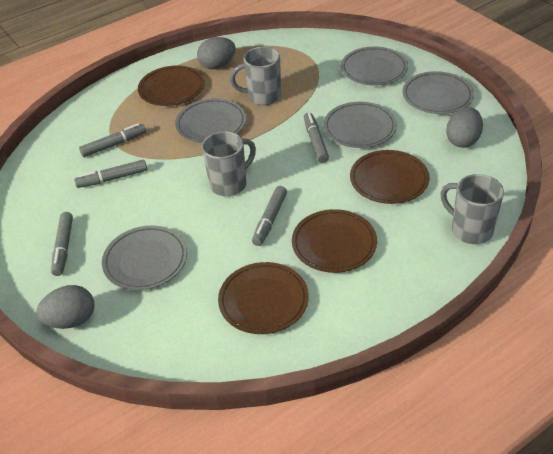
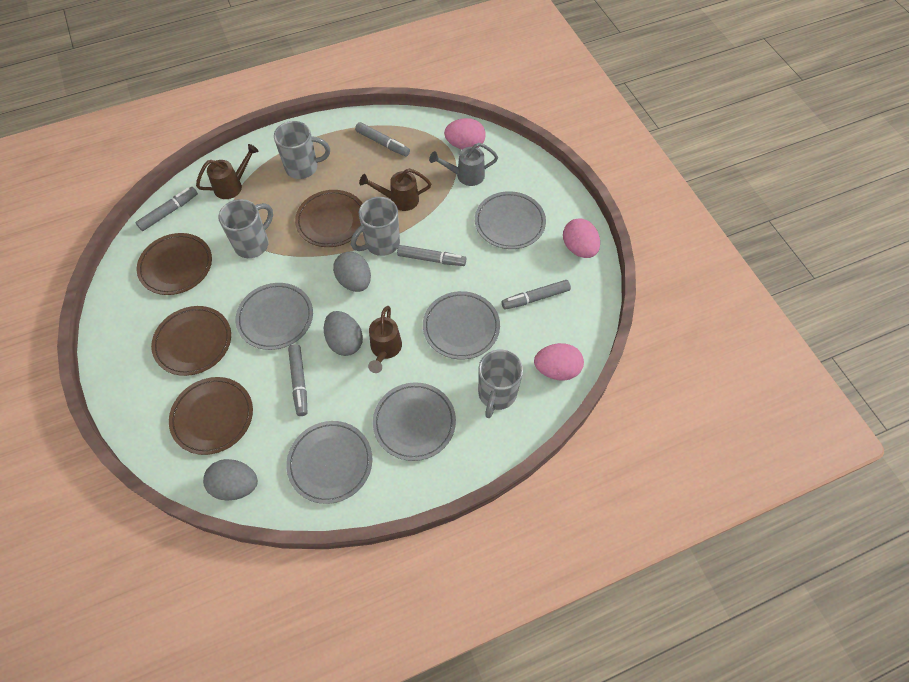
brown watering can: 0 -> 3
grey mug: 3 -> 4
grey watering can: 0 -> 1
pink egg: 0 -> 3

